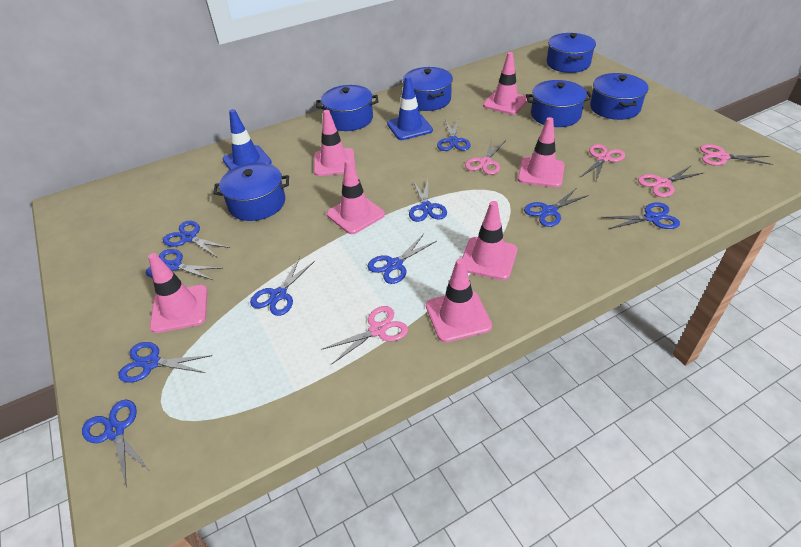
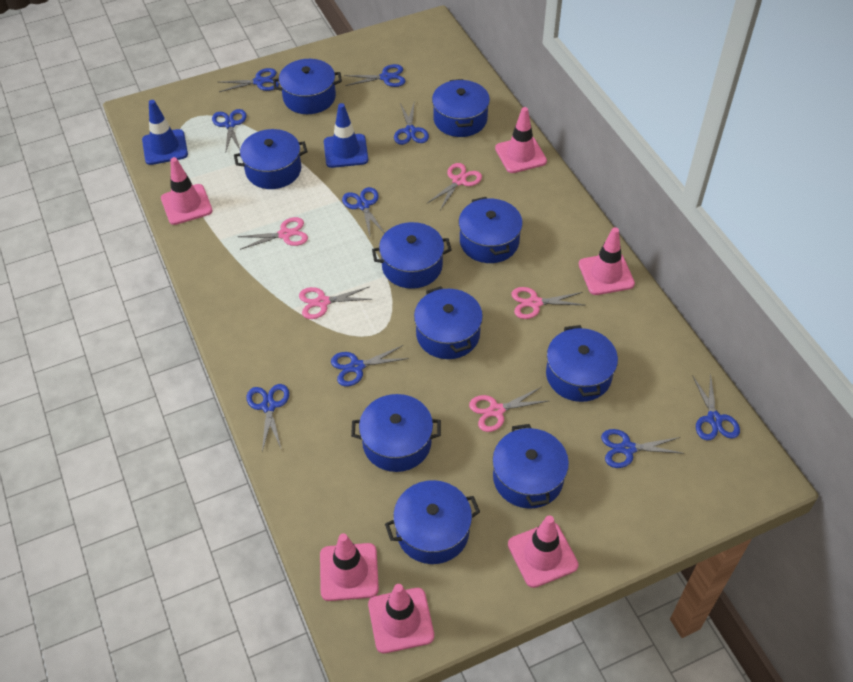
blue pot: 6 -> 10
blue scissors: 10 -> 9
pink traffic cone: 7 -> 6

